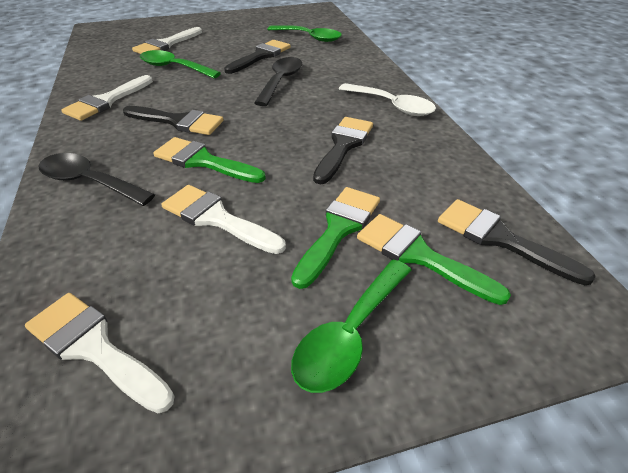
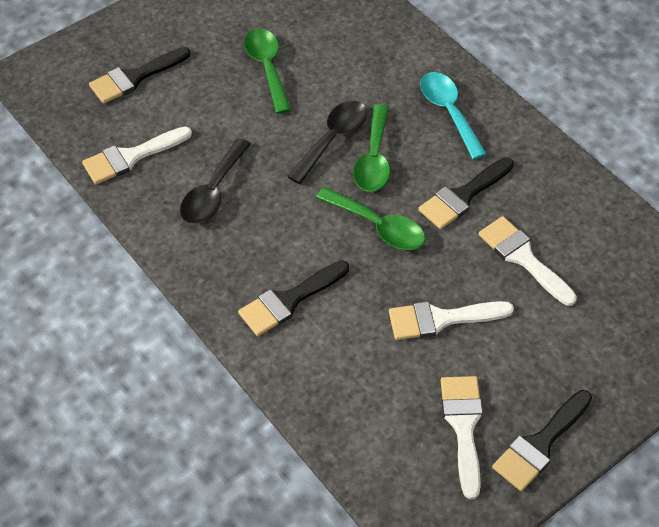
green brush: 3 -> 0
turquoise spoon: 0 -> 1
white spoon: 1 -> 0

